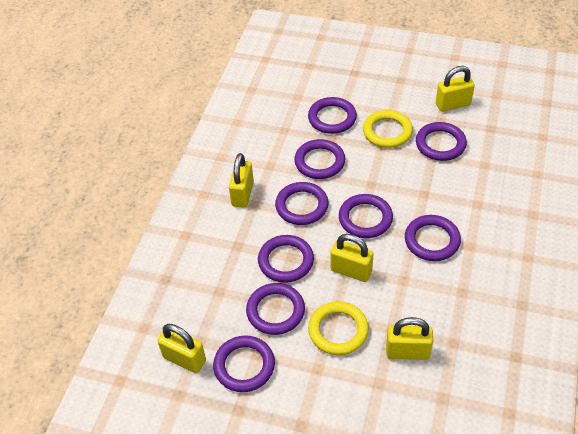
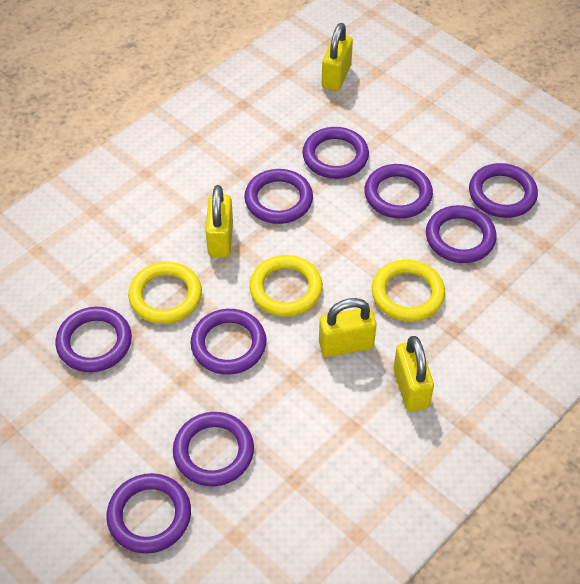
yellow padlock: 5 -> 4
yellow ring: 2 -> 3

